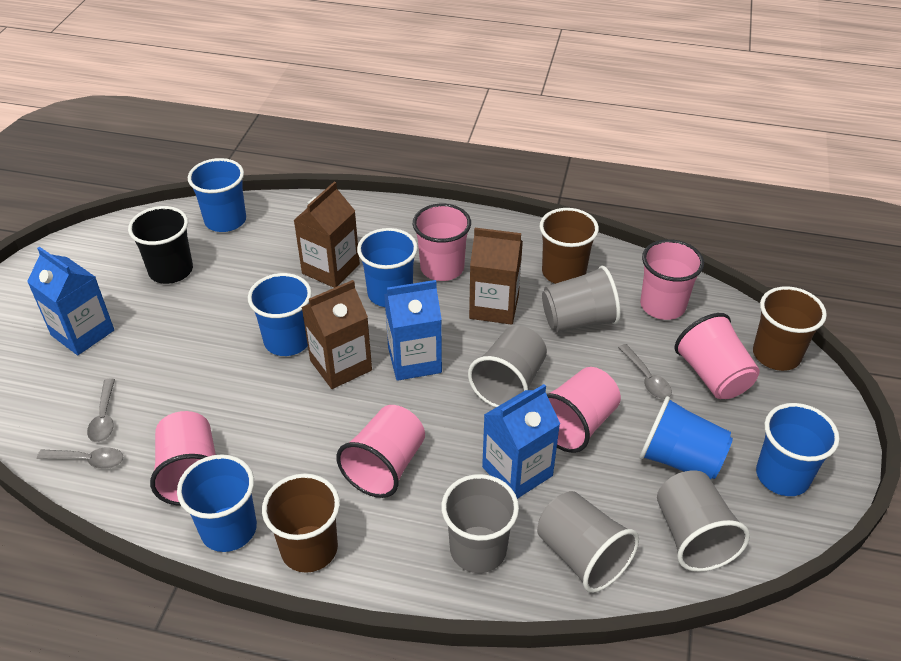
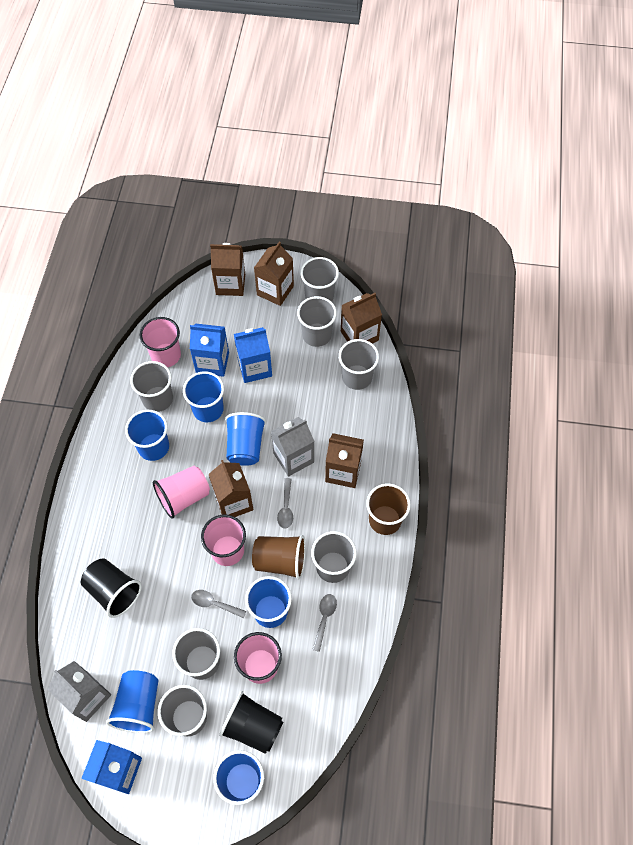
black cup: 1 -> 2
brown carton: 3 -> 5
brown cup: 3 -> 2
grey carton: 0 -> 2
grey cup: 5 -> 7
pink cup: 6 -> 4

